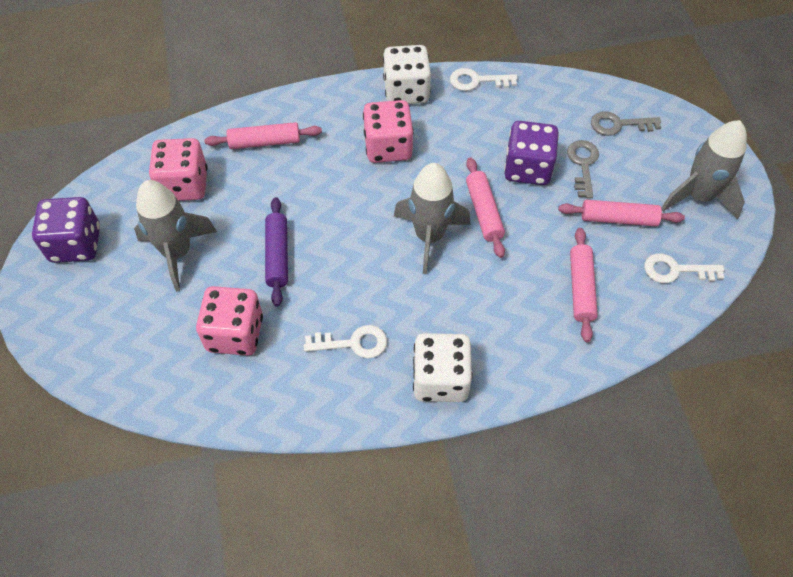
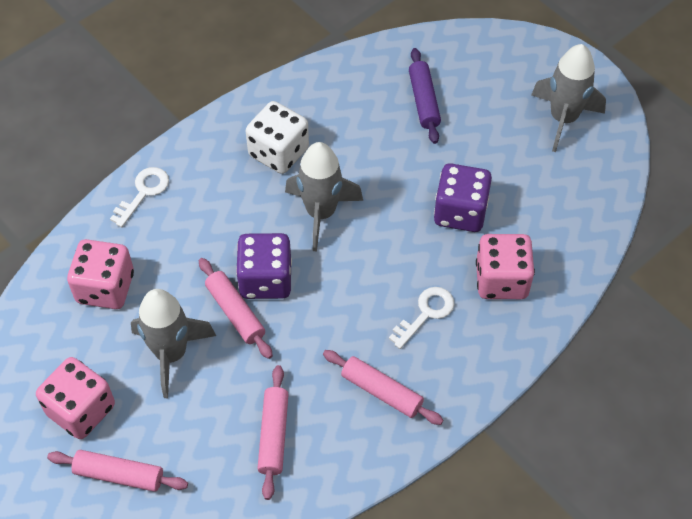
grey key: 2 -> 0
white dice: 2 -> 1
white key: 3 -> 2

